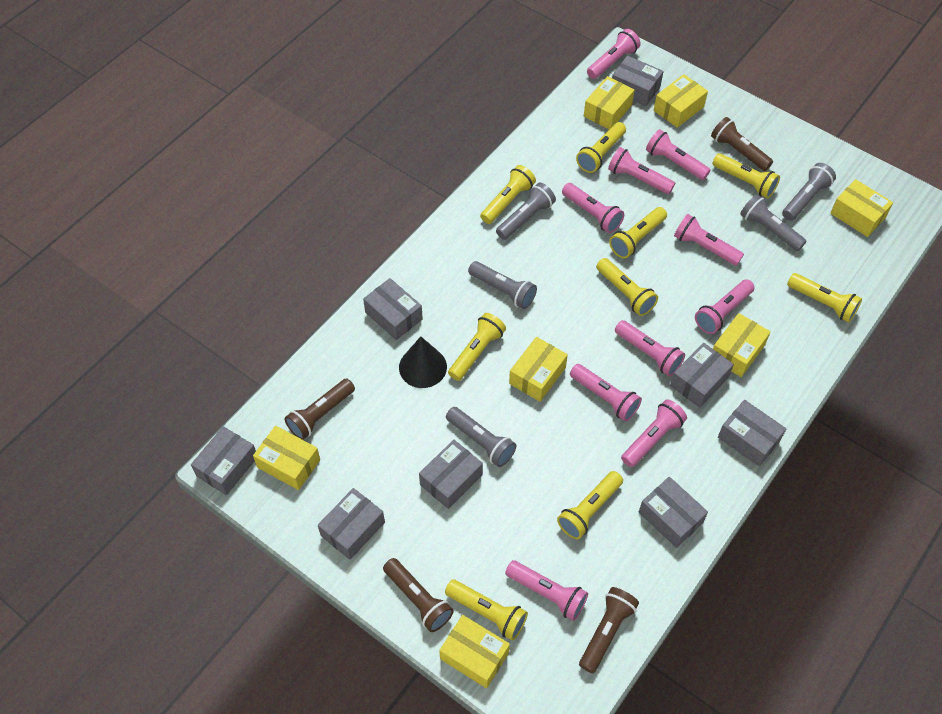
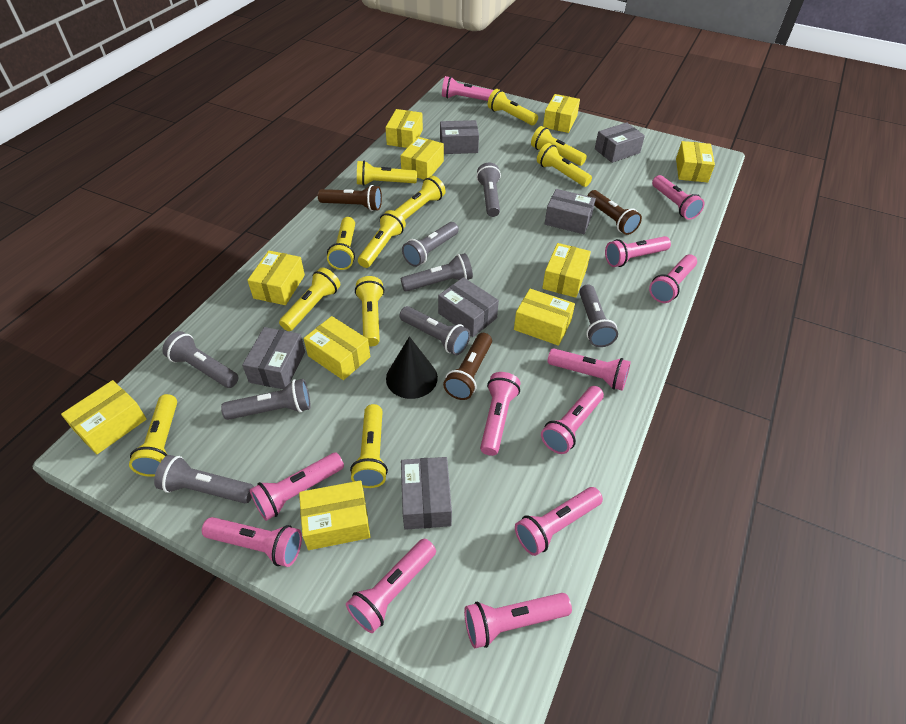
brown flashlight: 4 -> 3
grey box: 8 -> 6
grey flashlight: 5 -> 8
pink flashlight: 10 -> 12
yellow box: 7 -> 10
yellow flashlight: 9 -> 11

